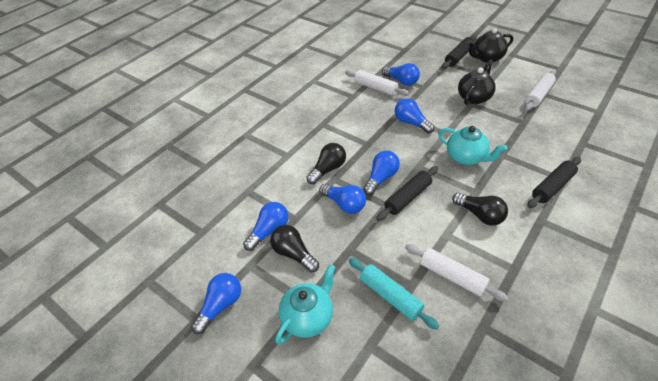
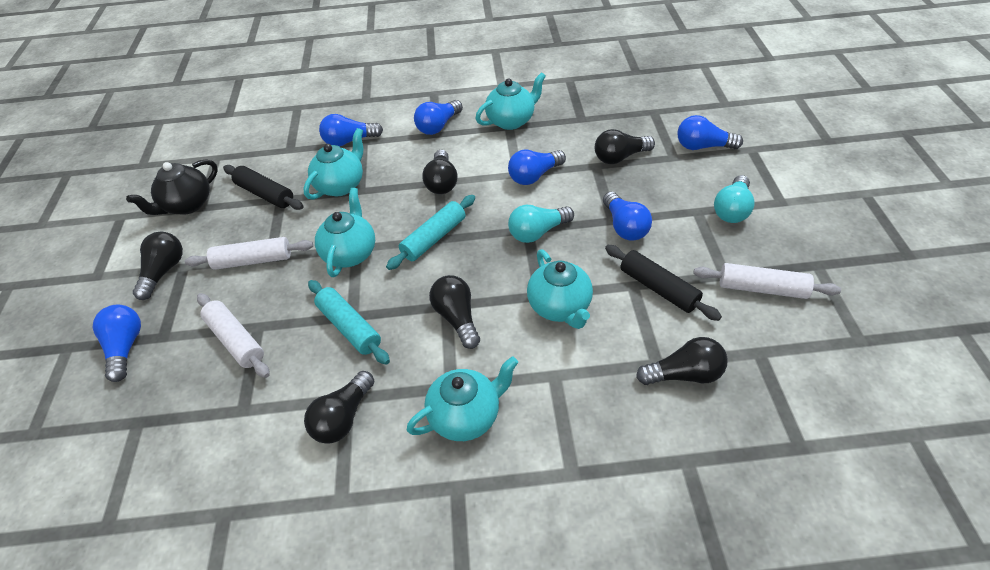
black light bulb: 3 -> 6
black rolling pin: 3 -> 2
black teapot: 2 -> 1
turquoise light bulb: 0 -> 2
turquoise rolling pin: 1 -> 2
turquoise teapot: 2 -> 5

